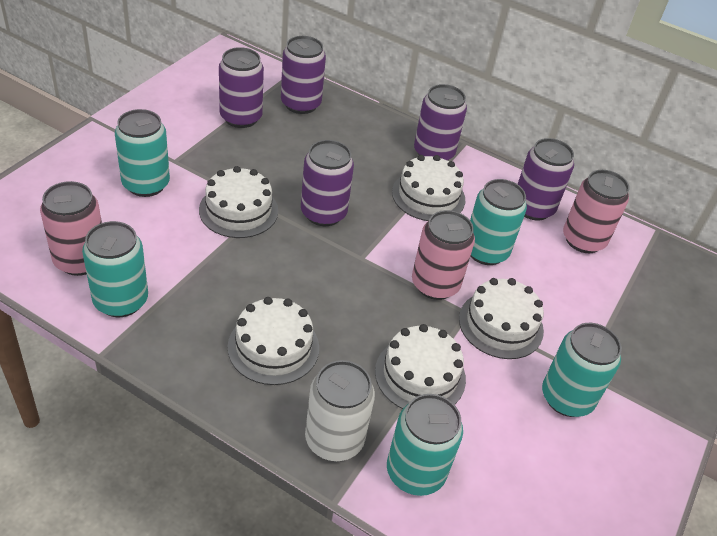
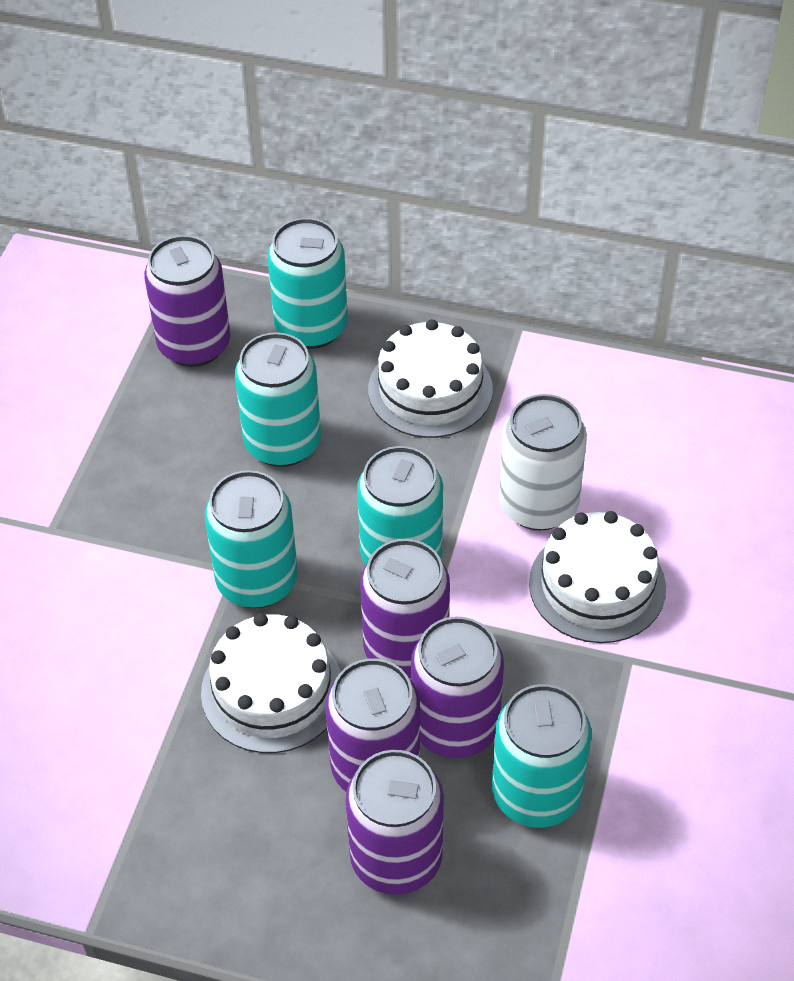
pink can: 3 -> 0
white cake: 5 -> 3

